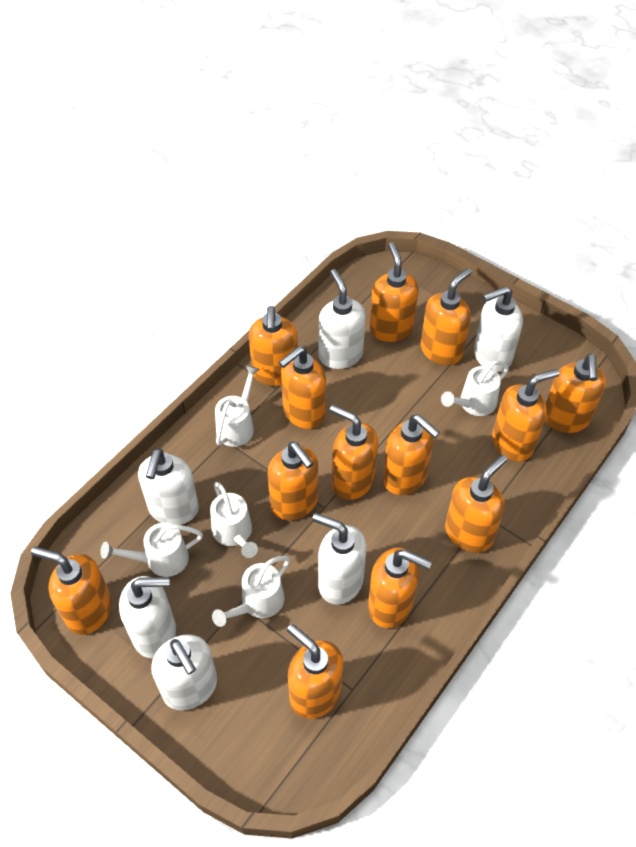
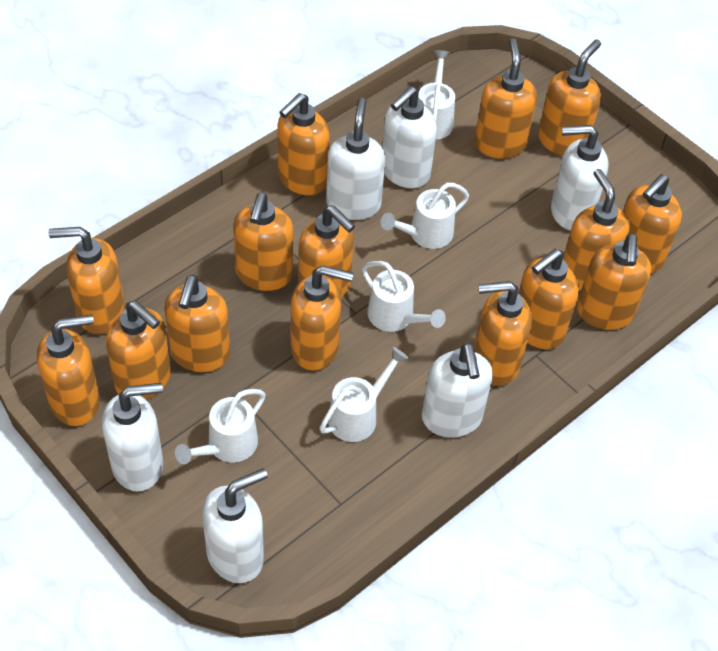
orange soap dispenser: 13 -> 15

